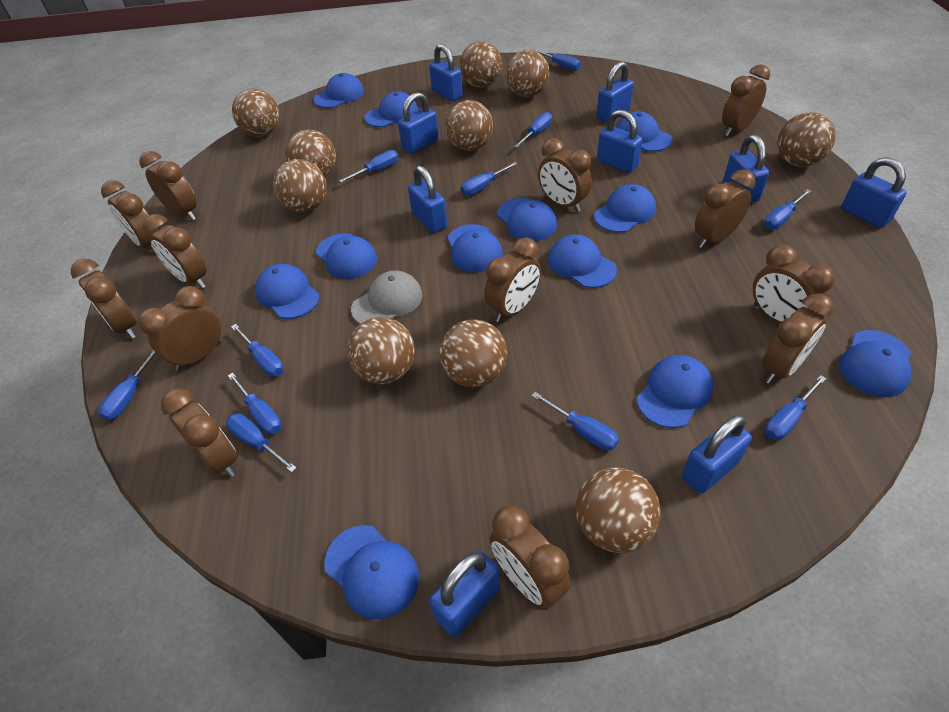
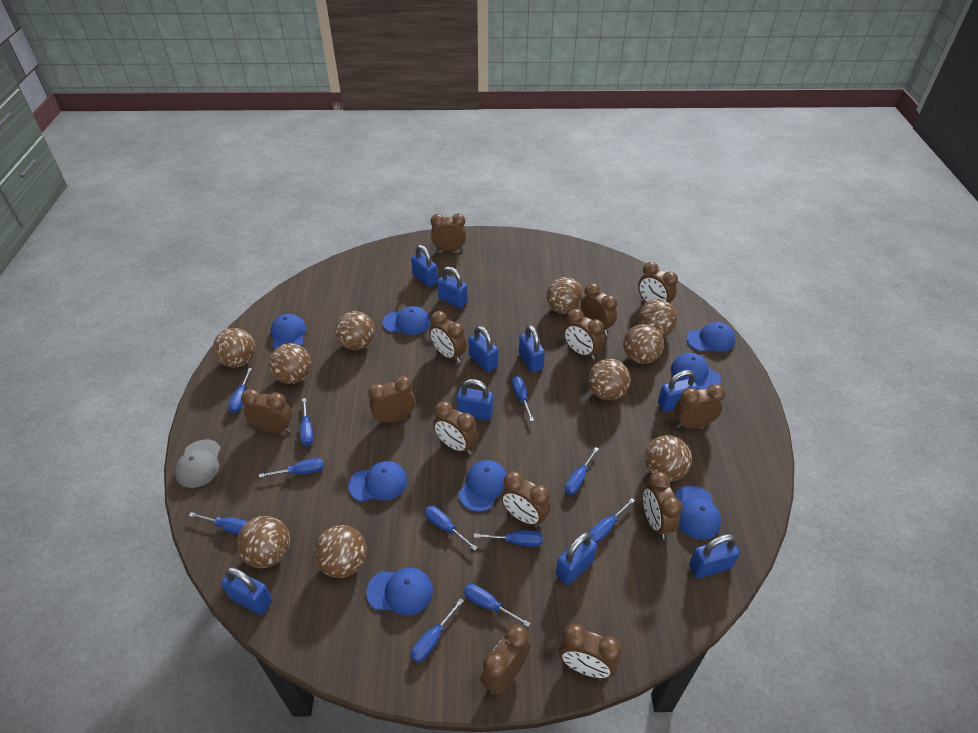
blue cap: 12 -> 8

